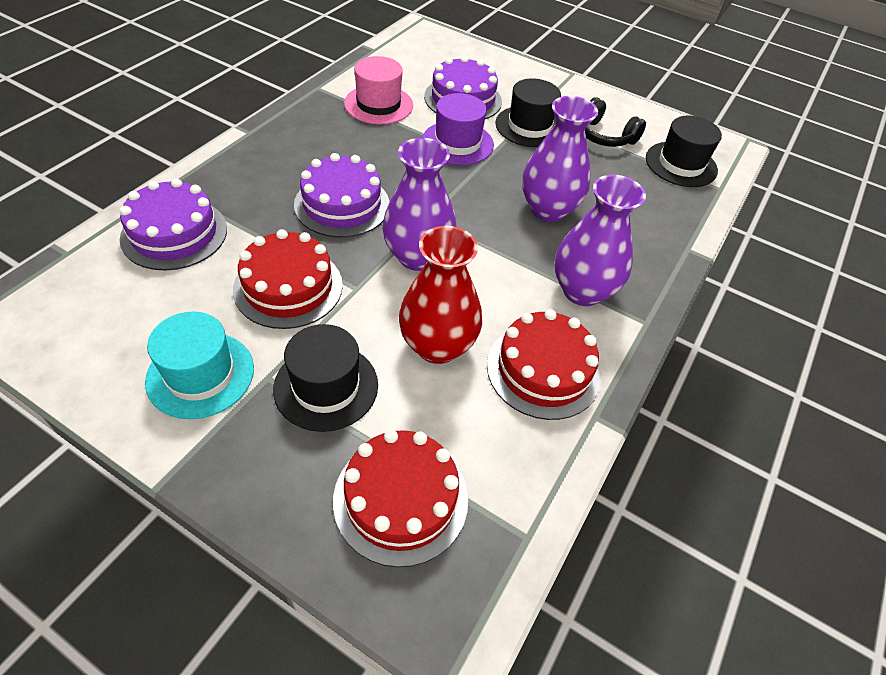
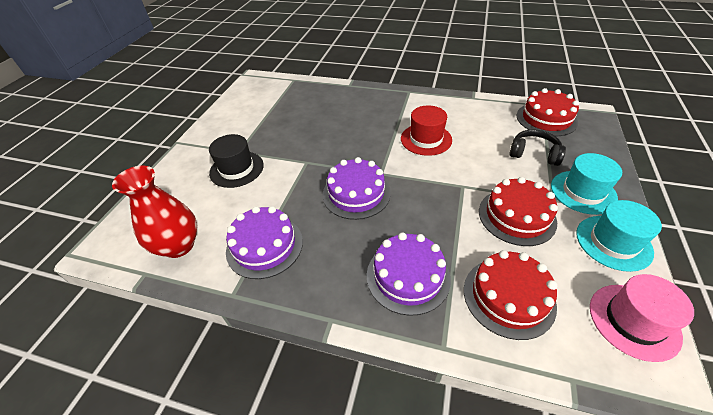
black hat: 3 -> 1
purple hat: 1 -> 0
purple vase: 3 -> 0
red hat: 0 -> 1
turquoise hat: 1 -> 2

